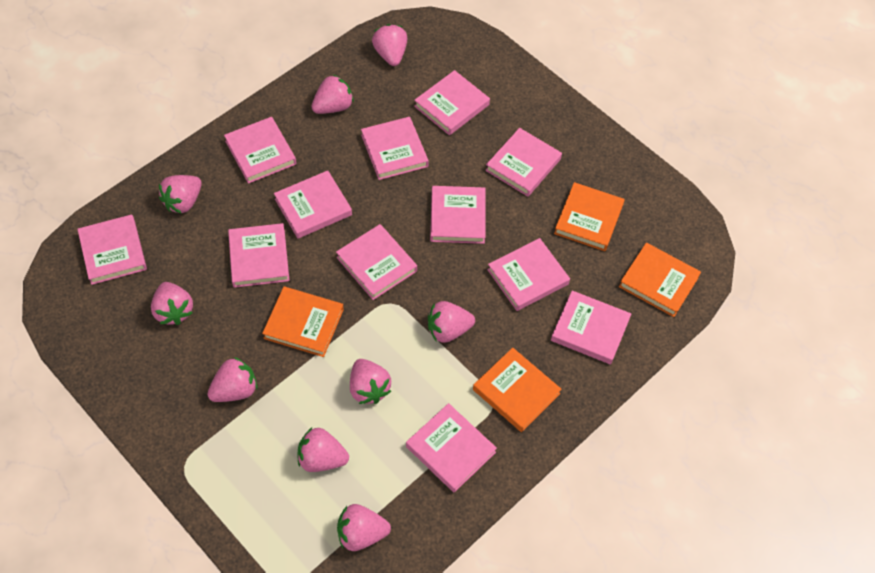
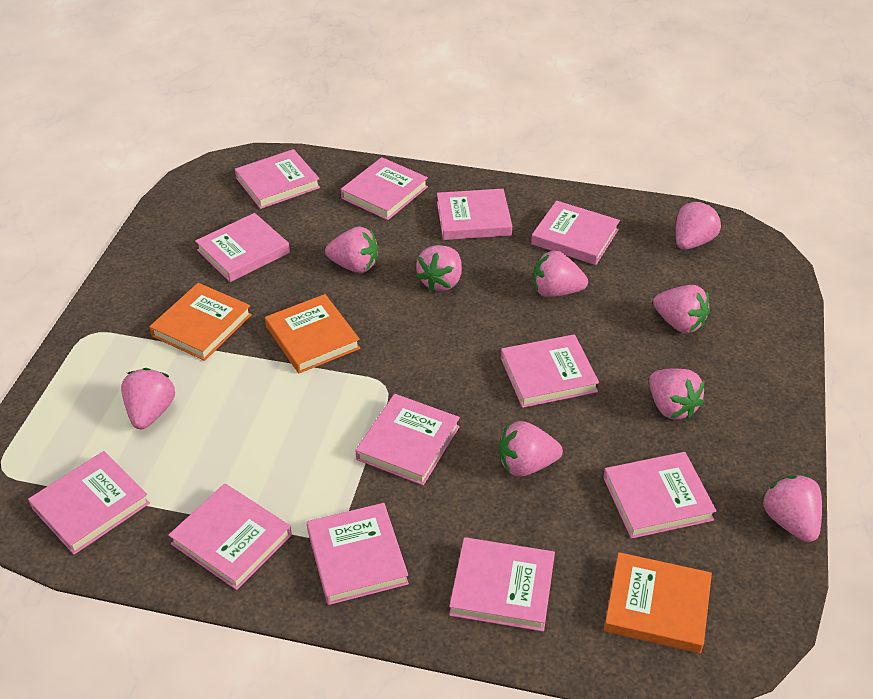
orange book: 4 -> 3

